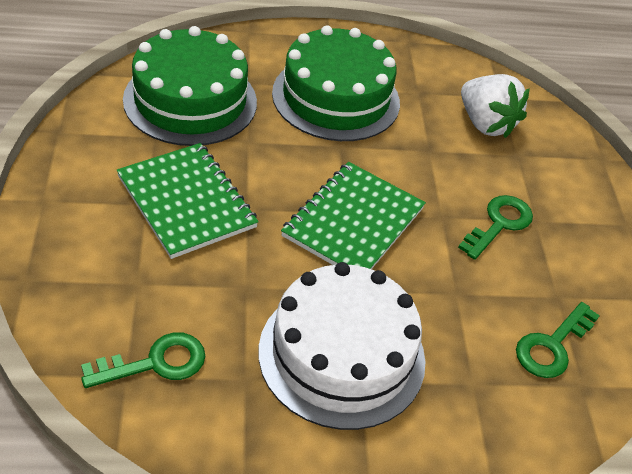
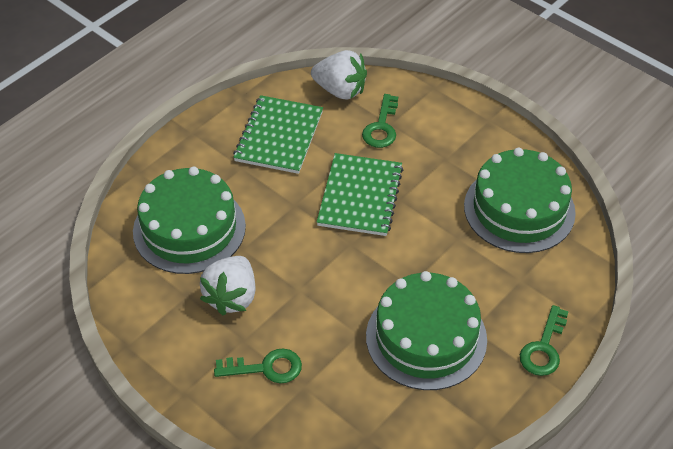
green cake: 2 -> 3
white cake: 1 -> 0
white strawberry: 1 -> 2

